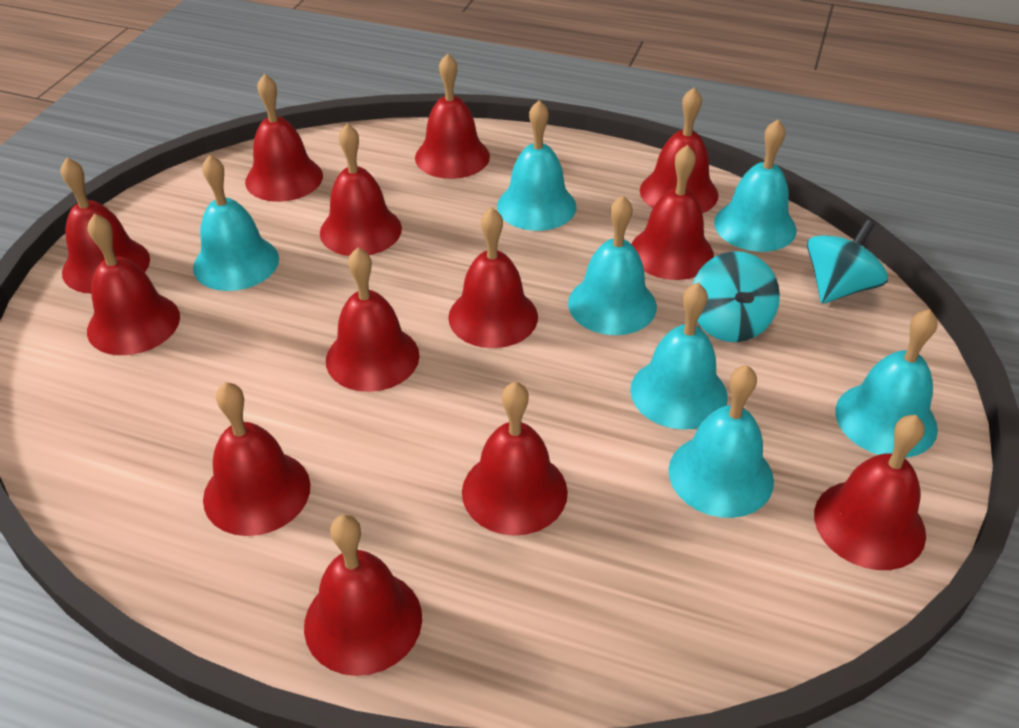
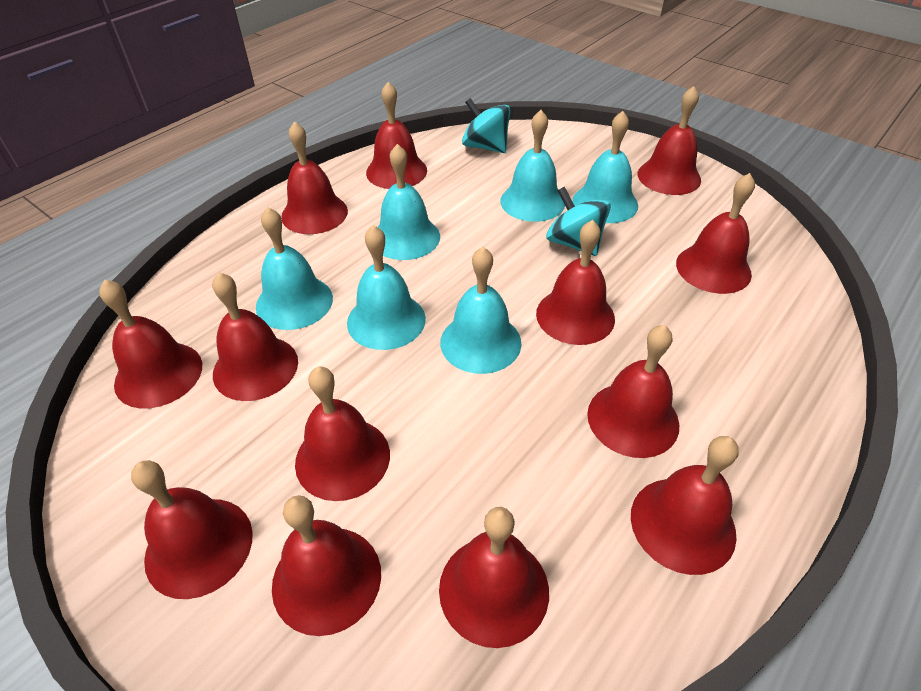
turquoise bell: 7 -> 6

